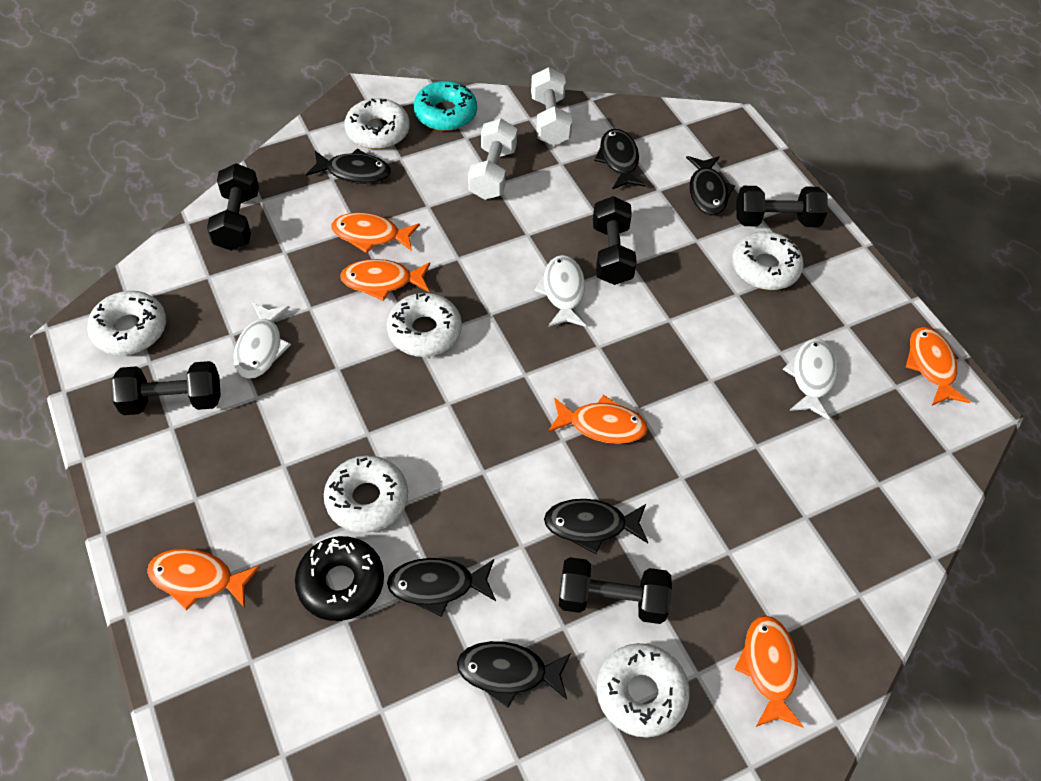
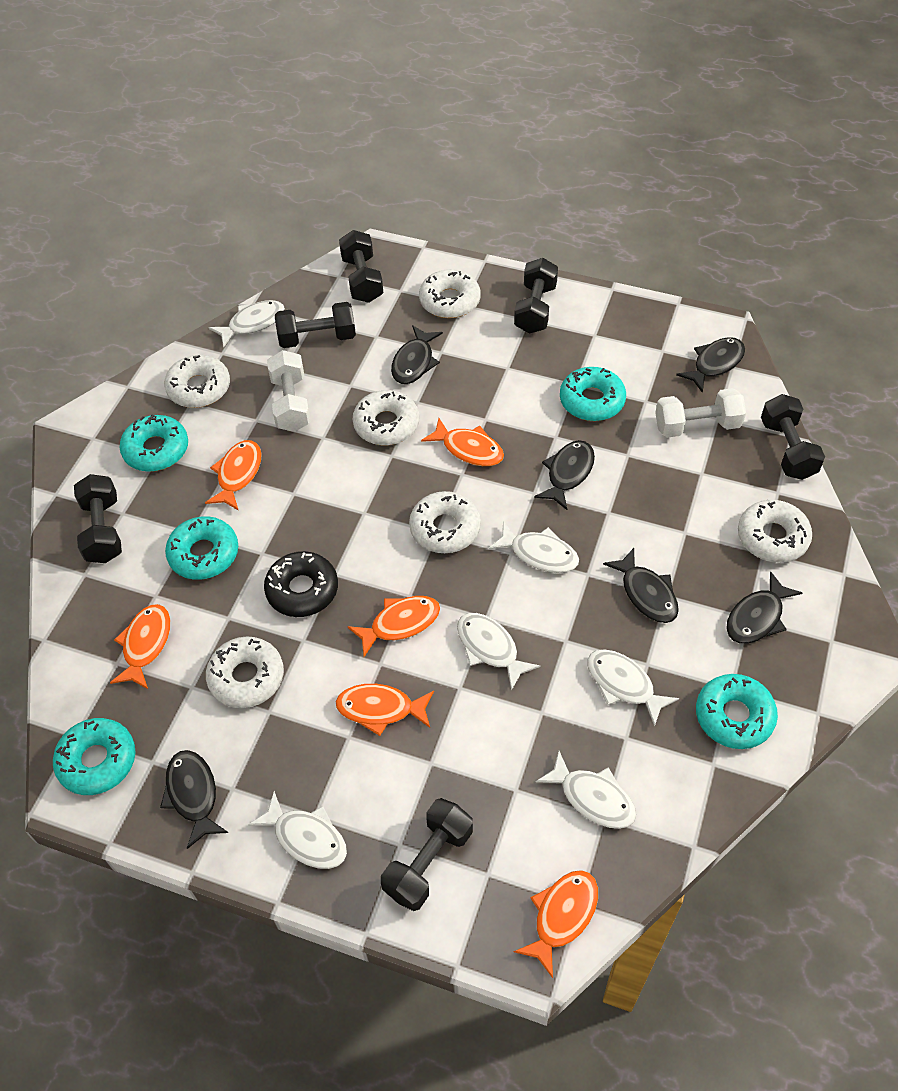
black dumbbell: 5 -> 6
turquoise donut: 1 -> 5
white fish: 3 -> 6

